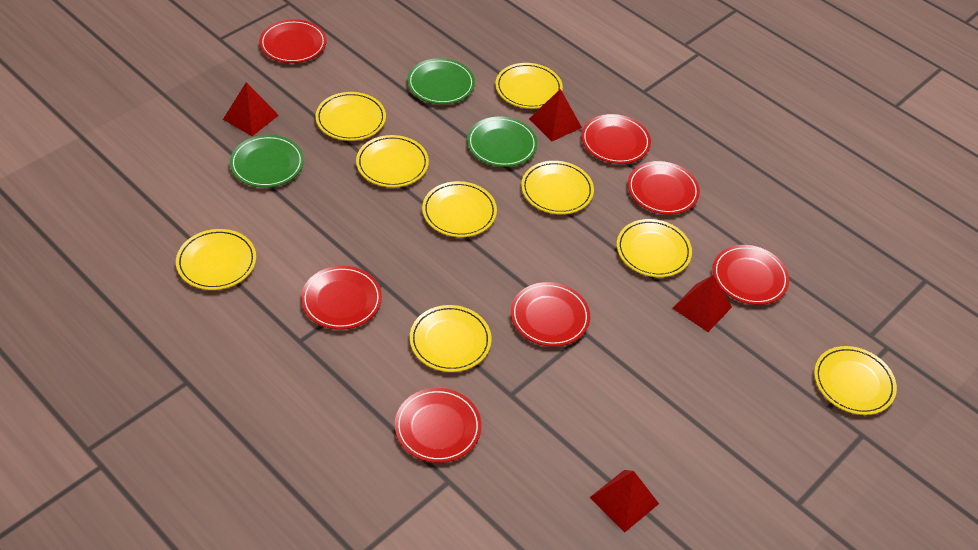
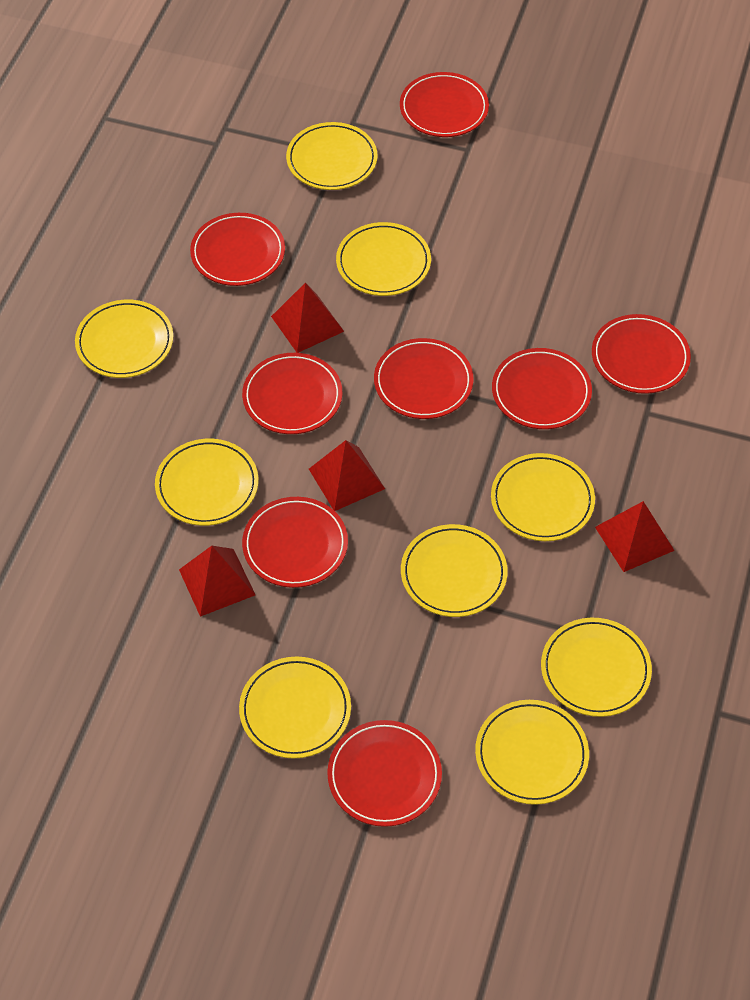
green plate: 3 -> 0
red plate: 7 -> 8

